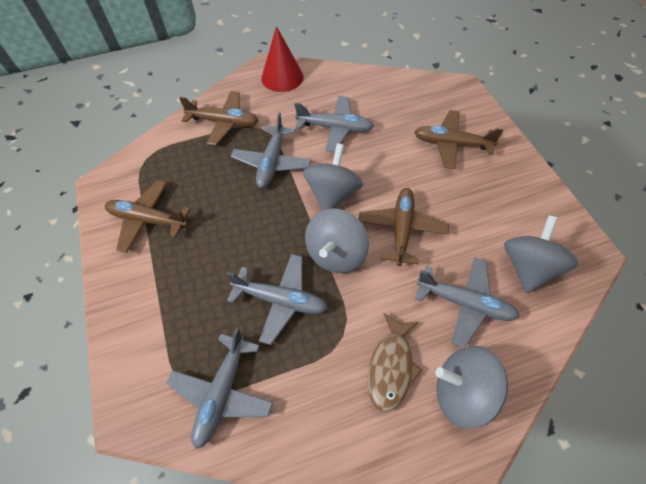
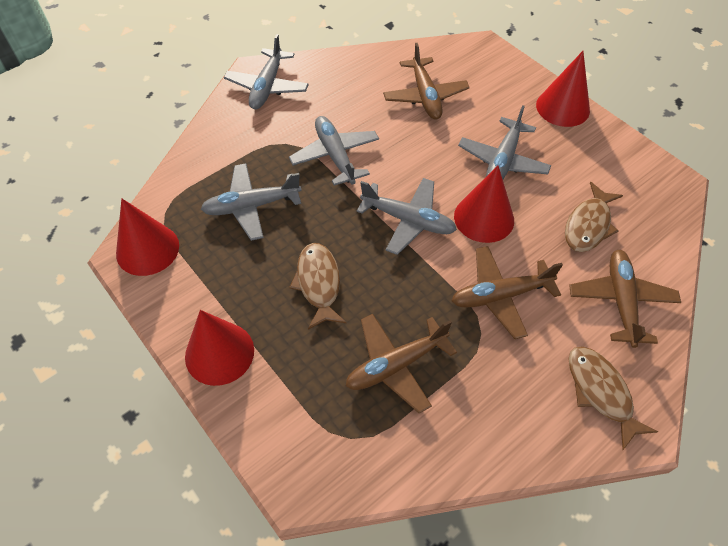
brown fish: 1 -> 3
grey spinning top: 4 -> 0
red cone: 1 -> 4

